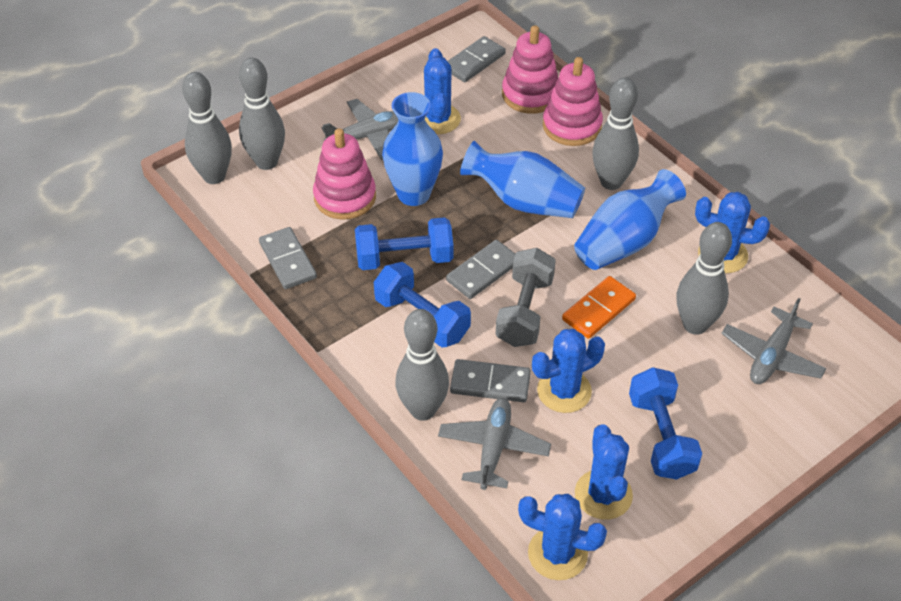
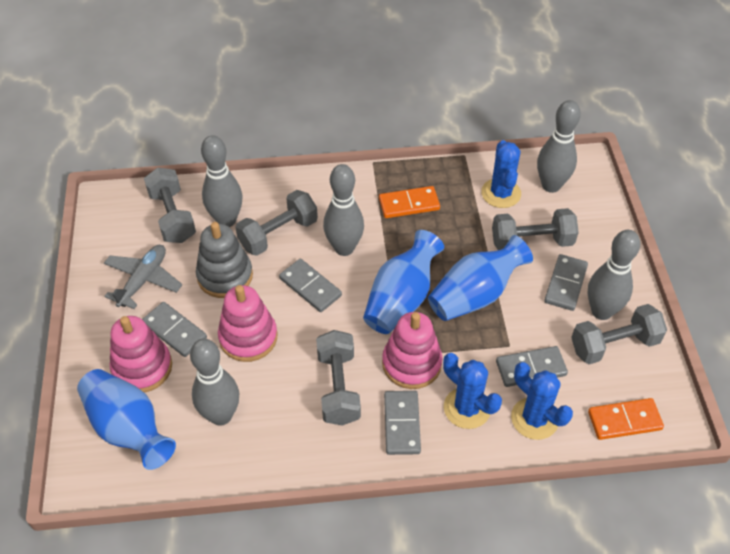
blue cactus: 5 -> 3
blue dumbbell: 3 -> 0
grey domino: 4 -> 5
grey dumbbell: 1 -> 5
grey plane: 3 -> 1
grey stacking toy: 0 -> 1
orange domino: 1 -> 2

